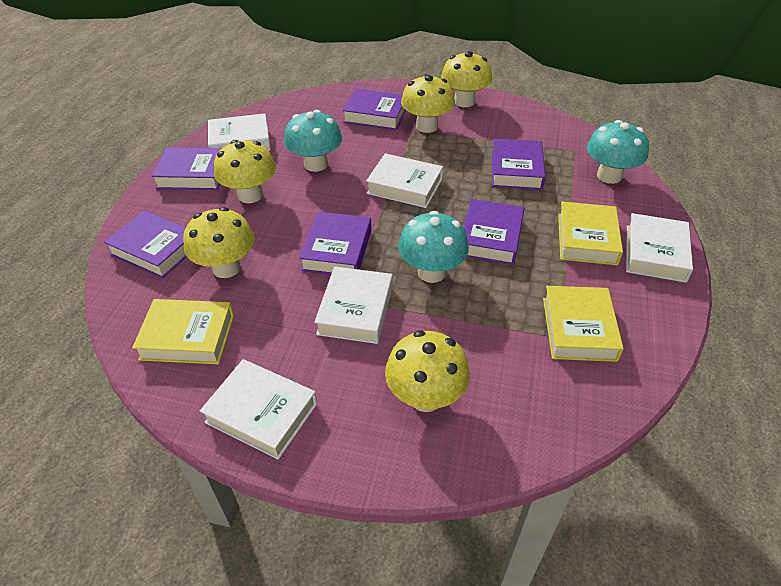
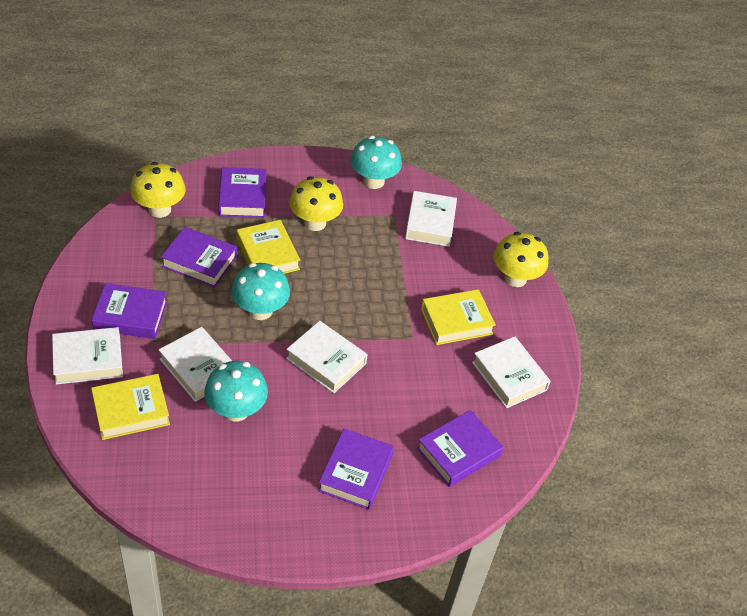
purple book: 6 -> 5
yellow mushroom: 5 -> 3

